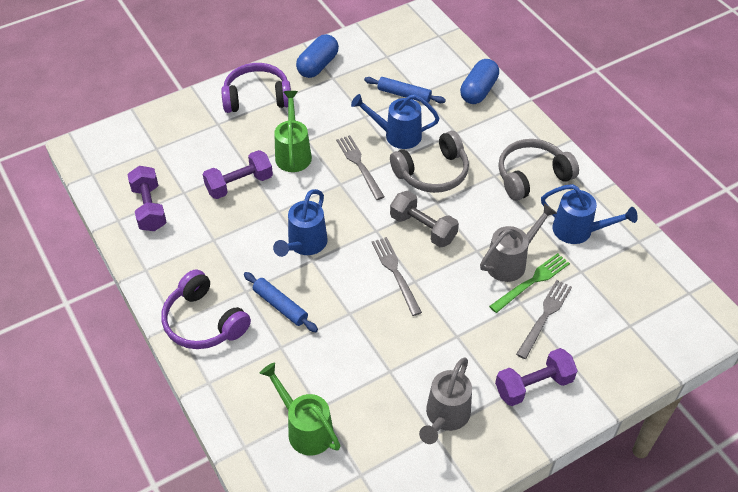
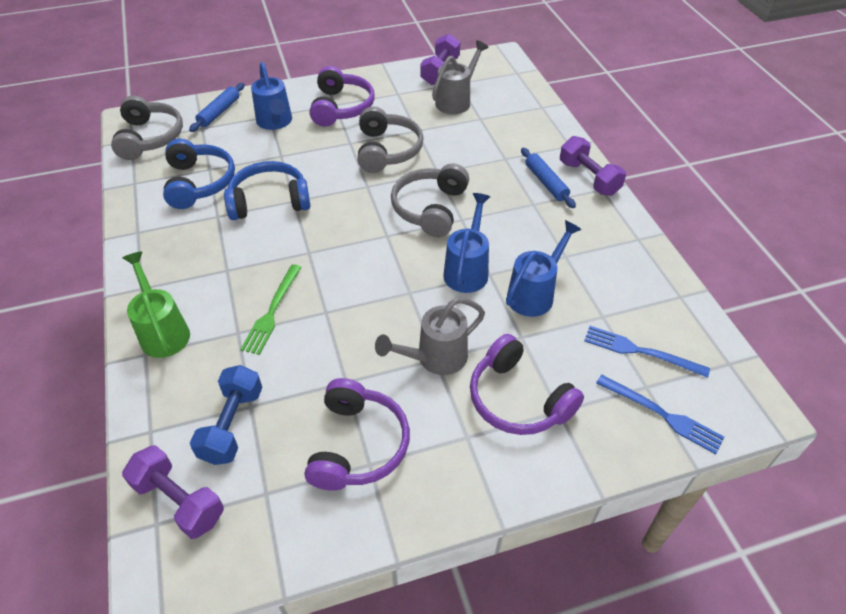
blue capsule: 2 -> 0
blue dumbbell: 0 -> 1
blue fork: 0 -> 2
blue headphones: 0 -> 2
green watering can: 2 -> 1
grey dumbbell: 1 -> 0
grey fork: 3 -> 0
grey headphones: 2 -> 3
purple headphones: 2 -> 3

